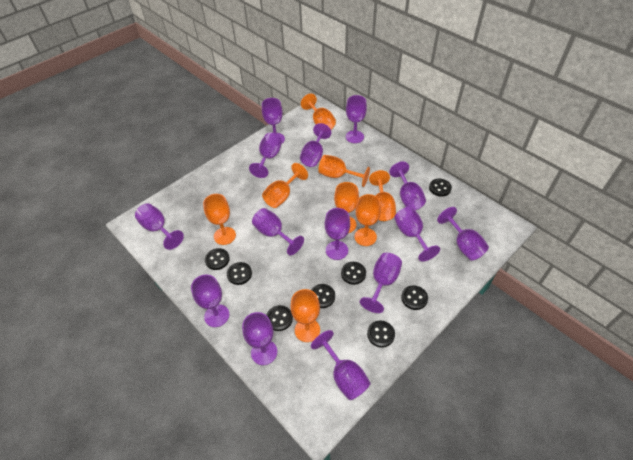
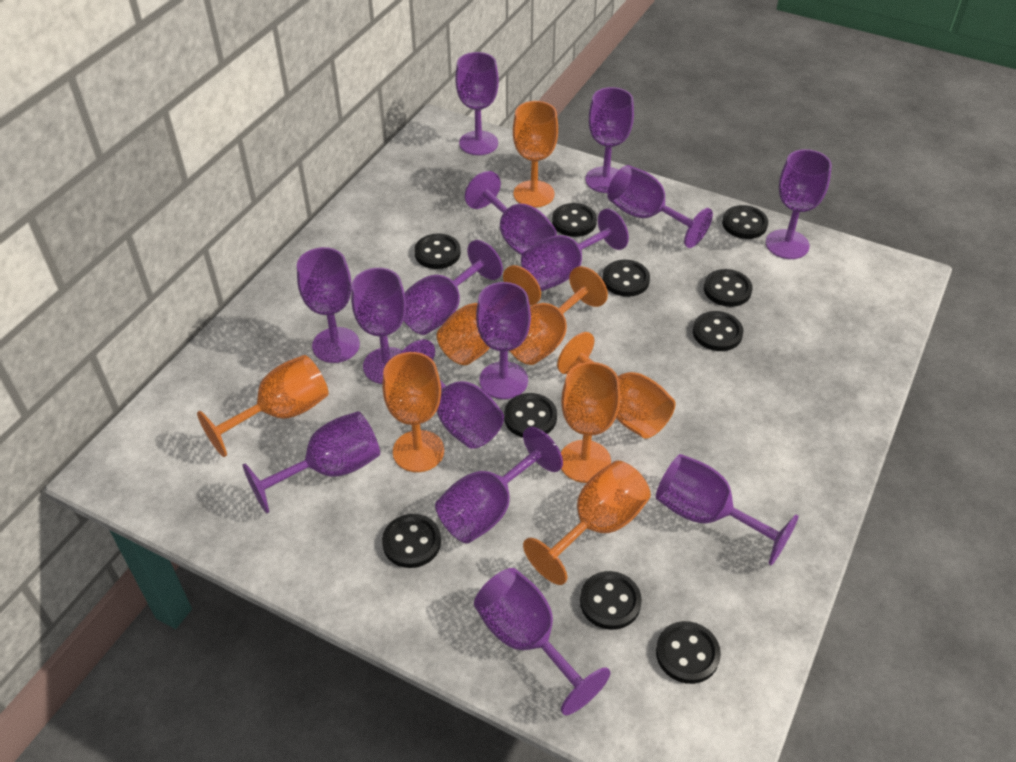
black button: 8 -> 10
purple goblet: 14 -> 15

